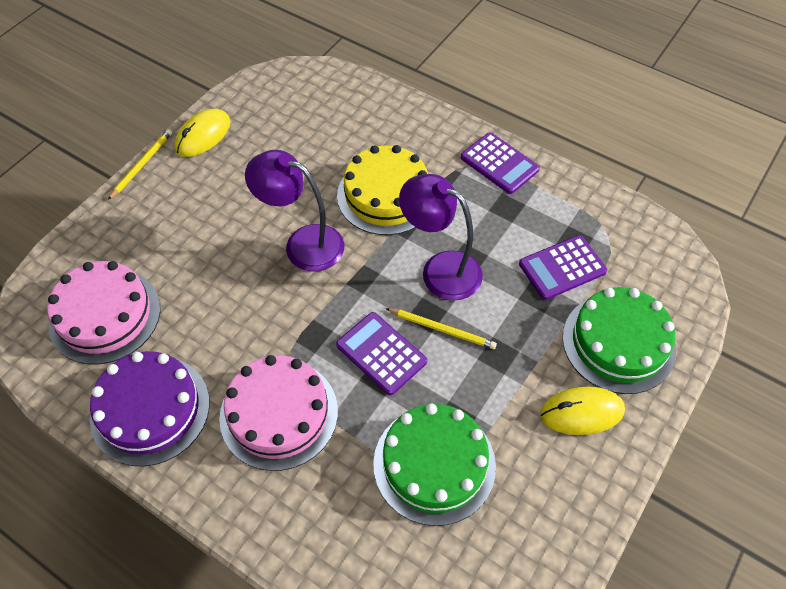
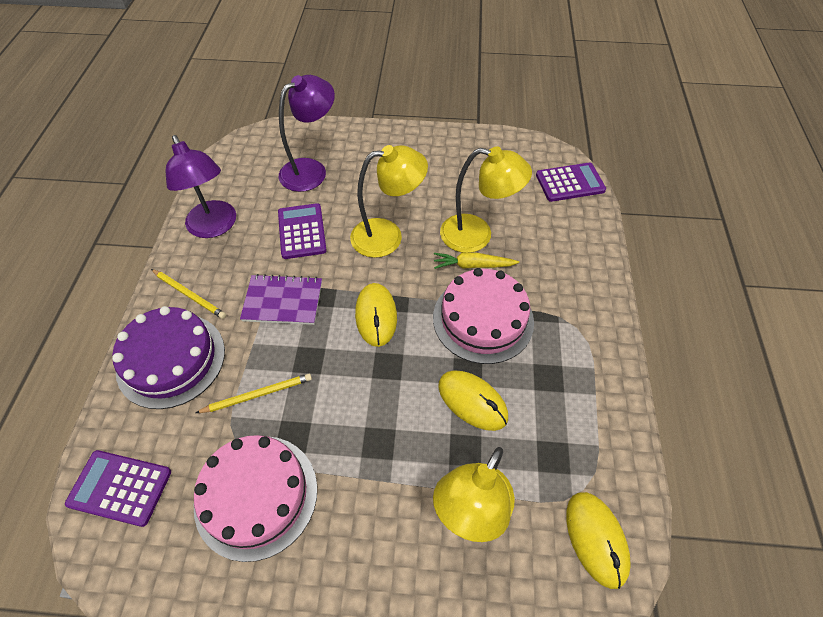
green cake: 2 -> 0
purple notebook: 0 -> 1
yellow cake: 1 -> 0
yellow carrot: 0 -> 1
yellow lamp: 0 -> 3
yellow mouse: 2 -> 3

